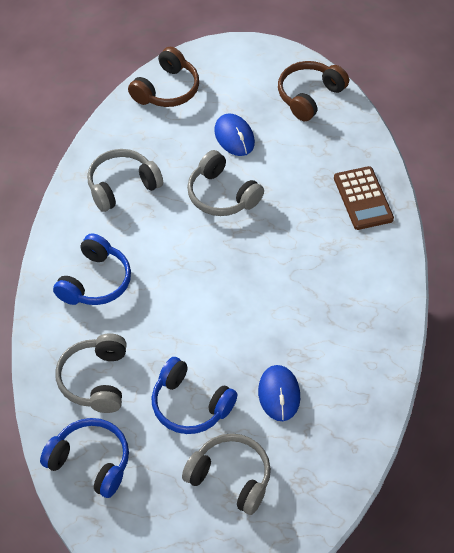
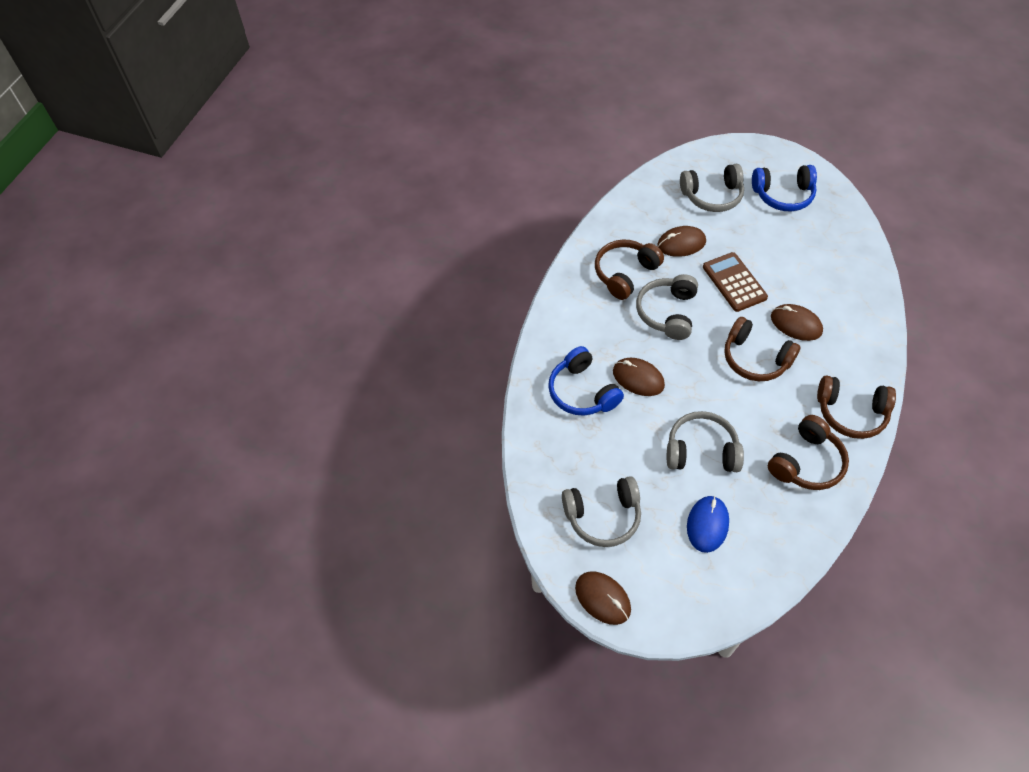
blue headphones: 3 -> 2
blue mouse: 2 -> 1
brown headphones: 2 -> 4
brown mouse: 0 -> 4

